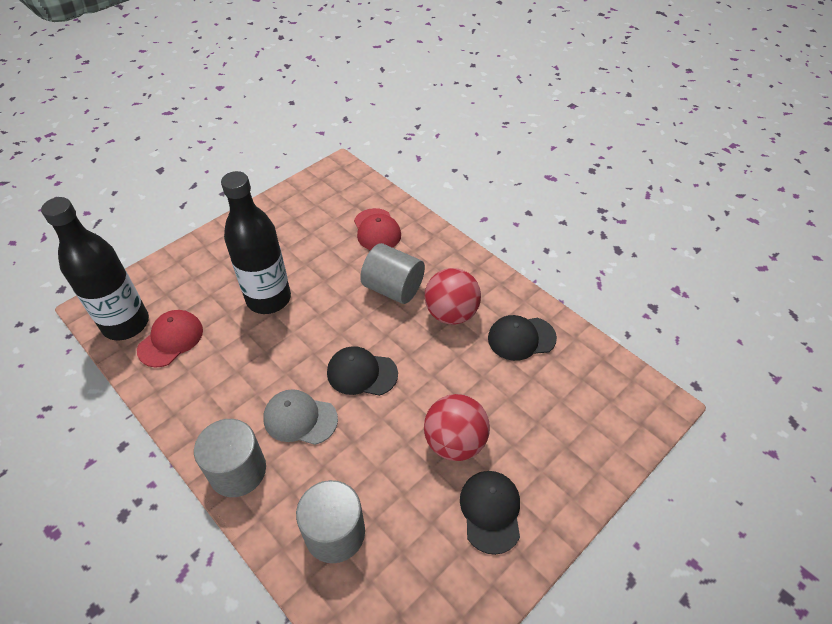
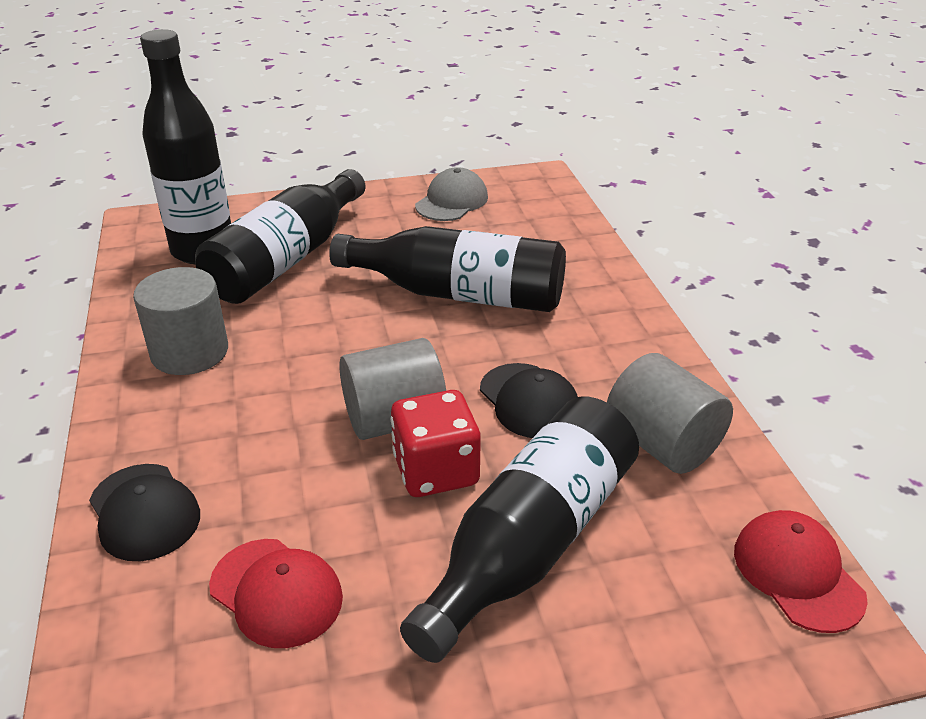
black bottle: 2 -> 4
black cap: 3 -> 2
red ball: 2 -> 0
red dice: 0 -> 1

